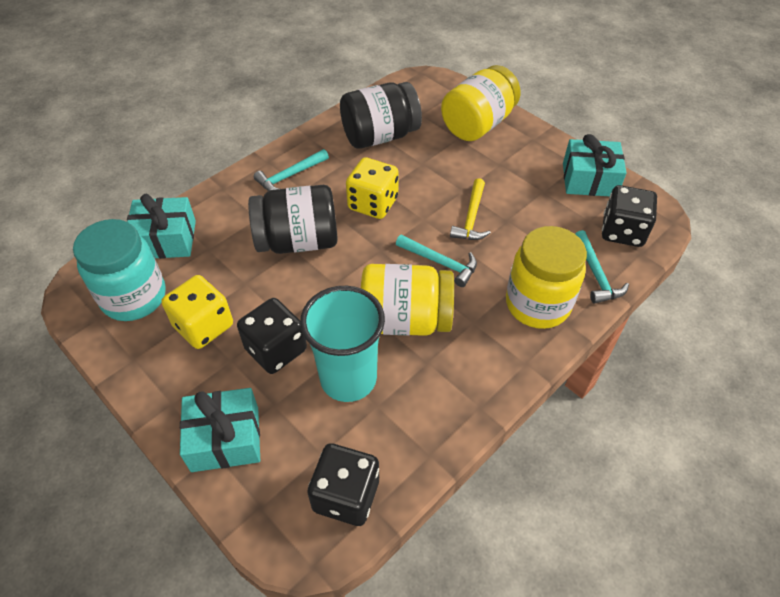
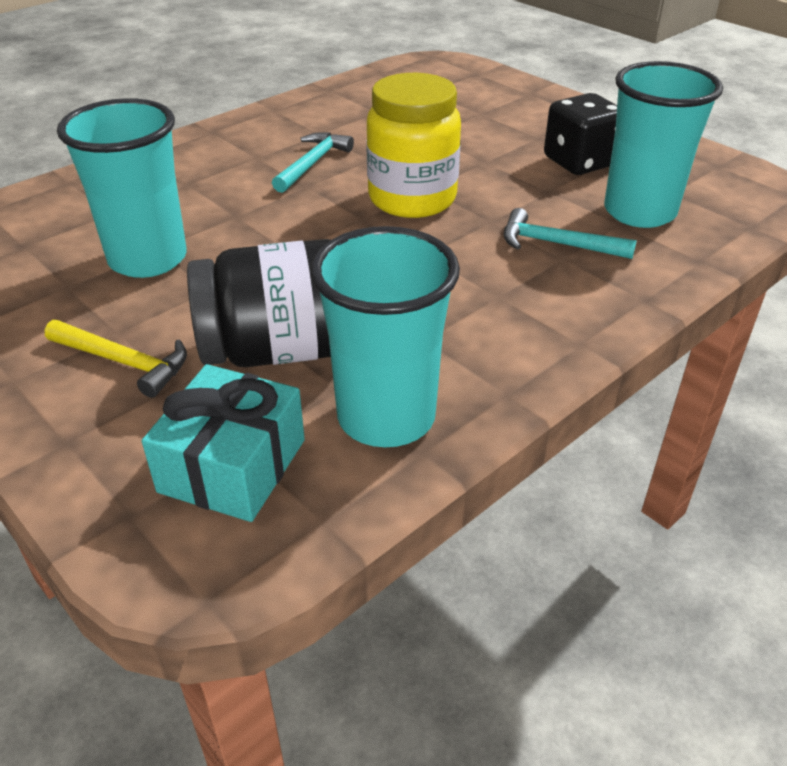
black dice: 3 -> 1
black jar: 2 -> 1
turquoise cup: 1 -> 3
turquoise gift: 3 -> 1
turquoise hammer: 3 -> 2
turquoise jar: 1 -> 0
yellow dice: 2 -> 0
yellow jar: 3 -> 1

